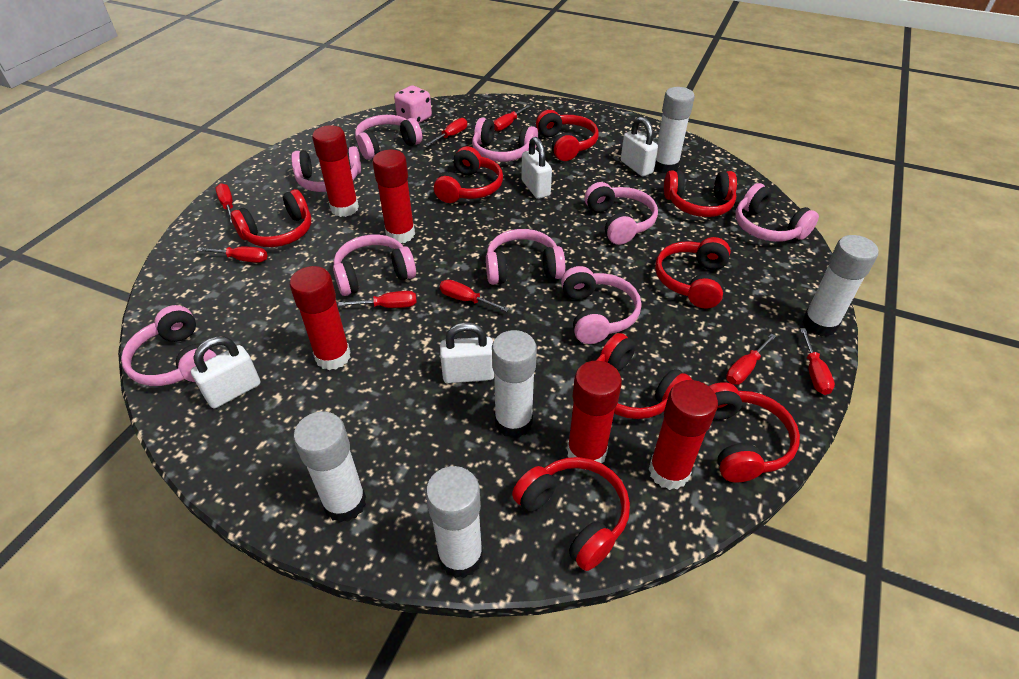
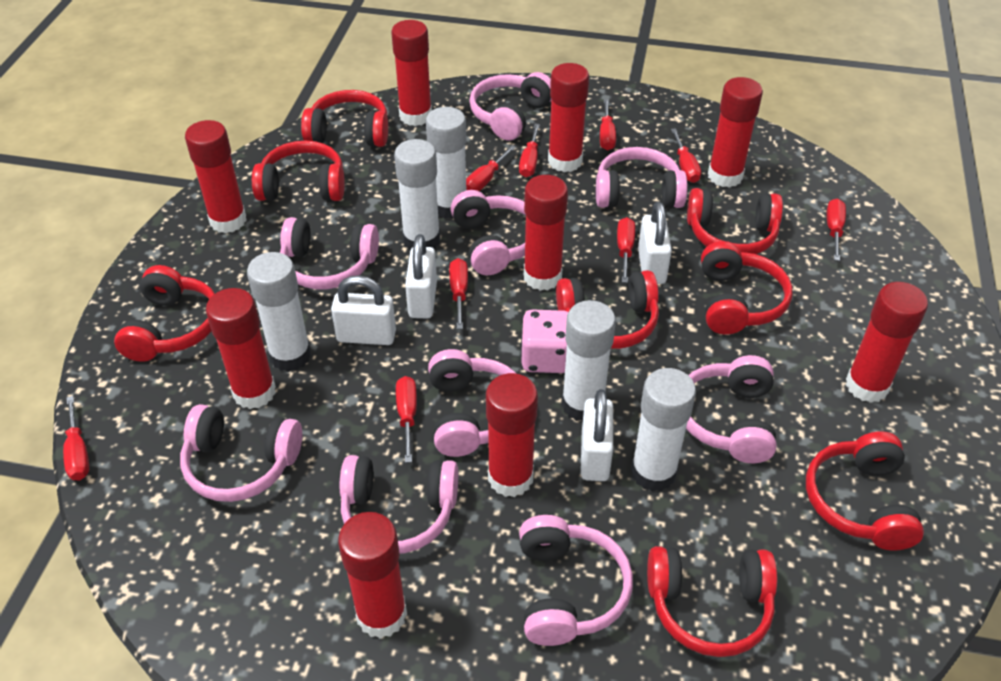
red glue stick: 5 -> 9
red screwdriver: 8 -> 9

